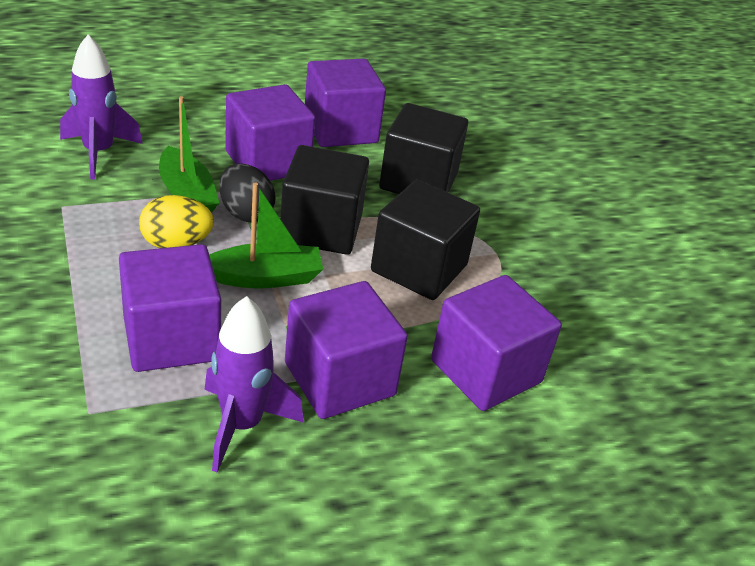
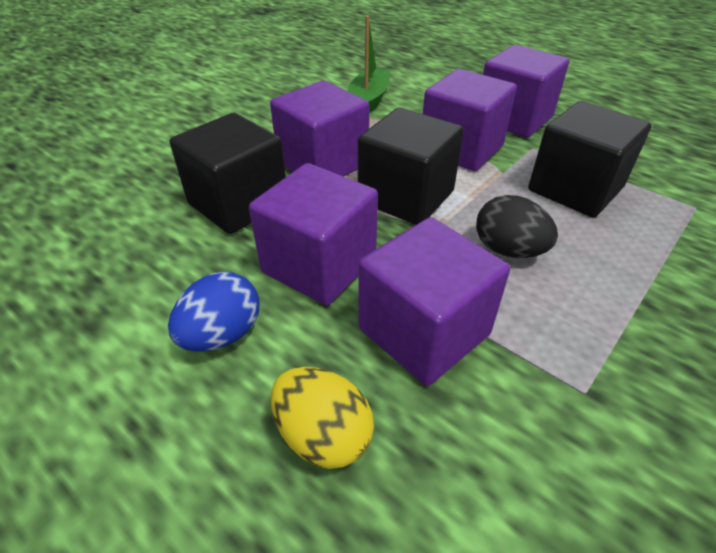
blue egg: 0 -> 1
green boat: 2 -> 1
purple rocket: 2 -> 0

